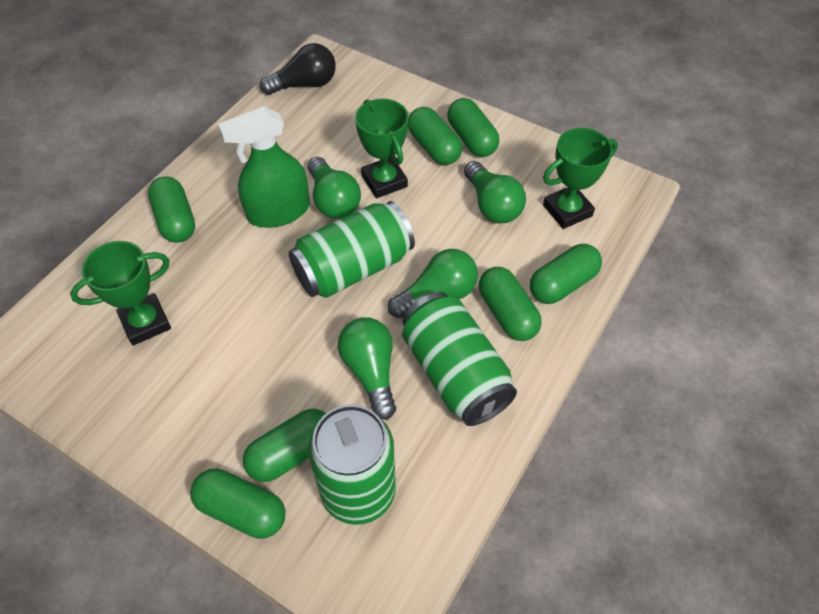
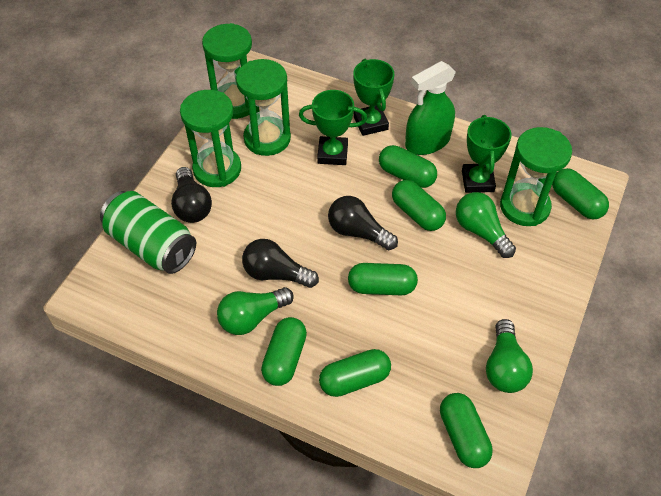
black light bulb: 1 -> 3
green can: 3 -> 1
green hourglass: 0 -> 4
green light bulb: 4 -> 3

